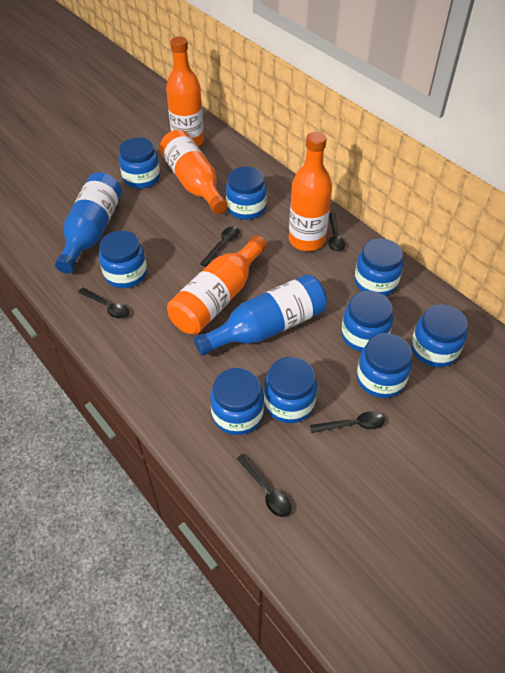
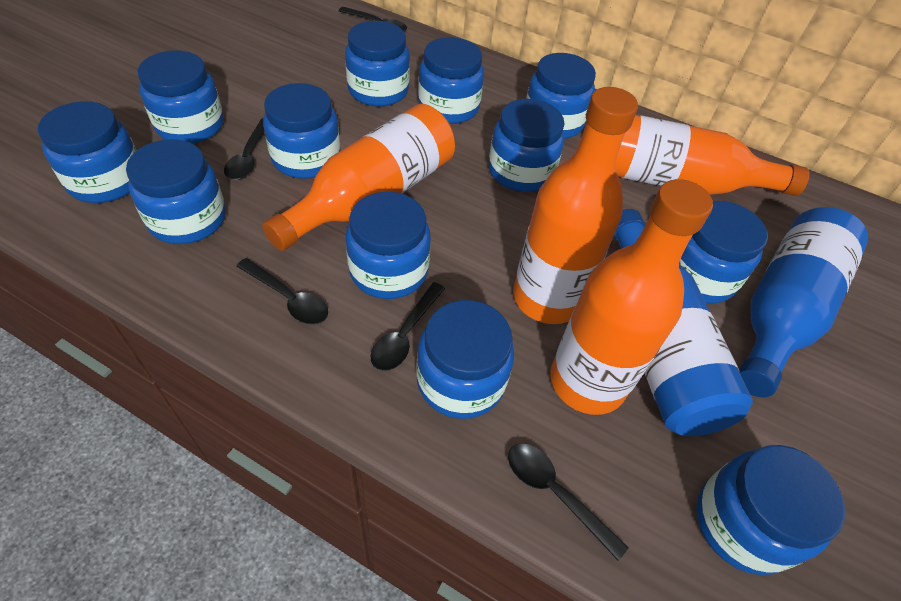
blue jar: 9 -> 12

